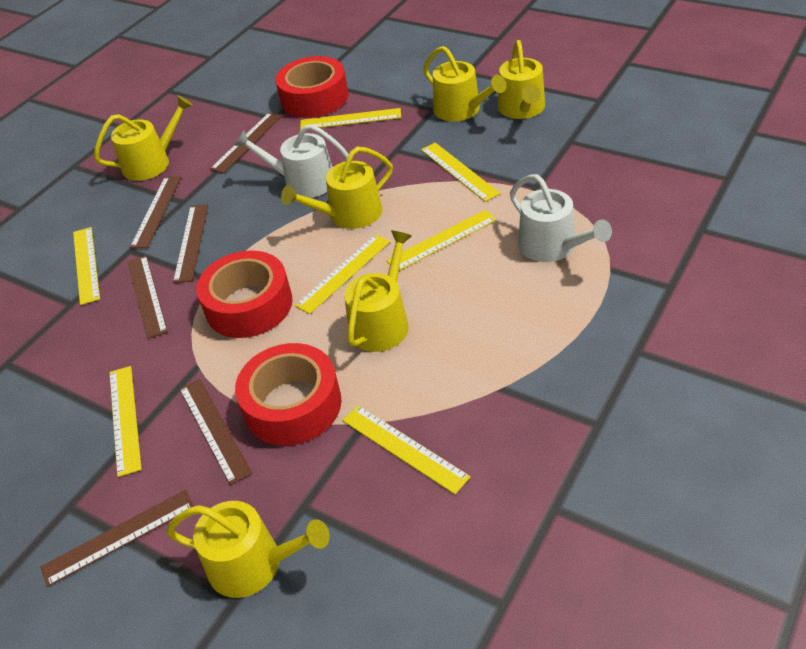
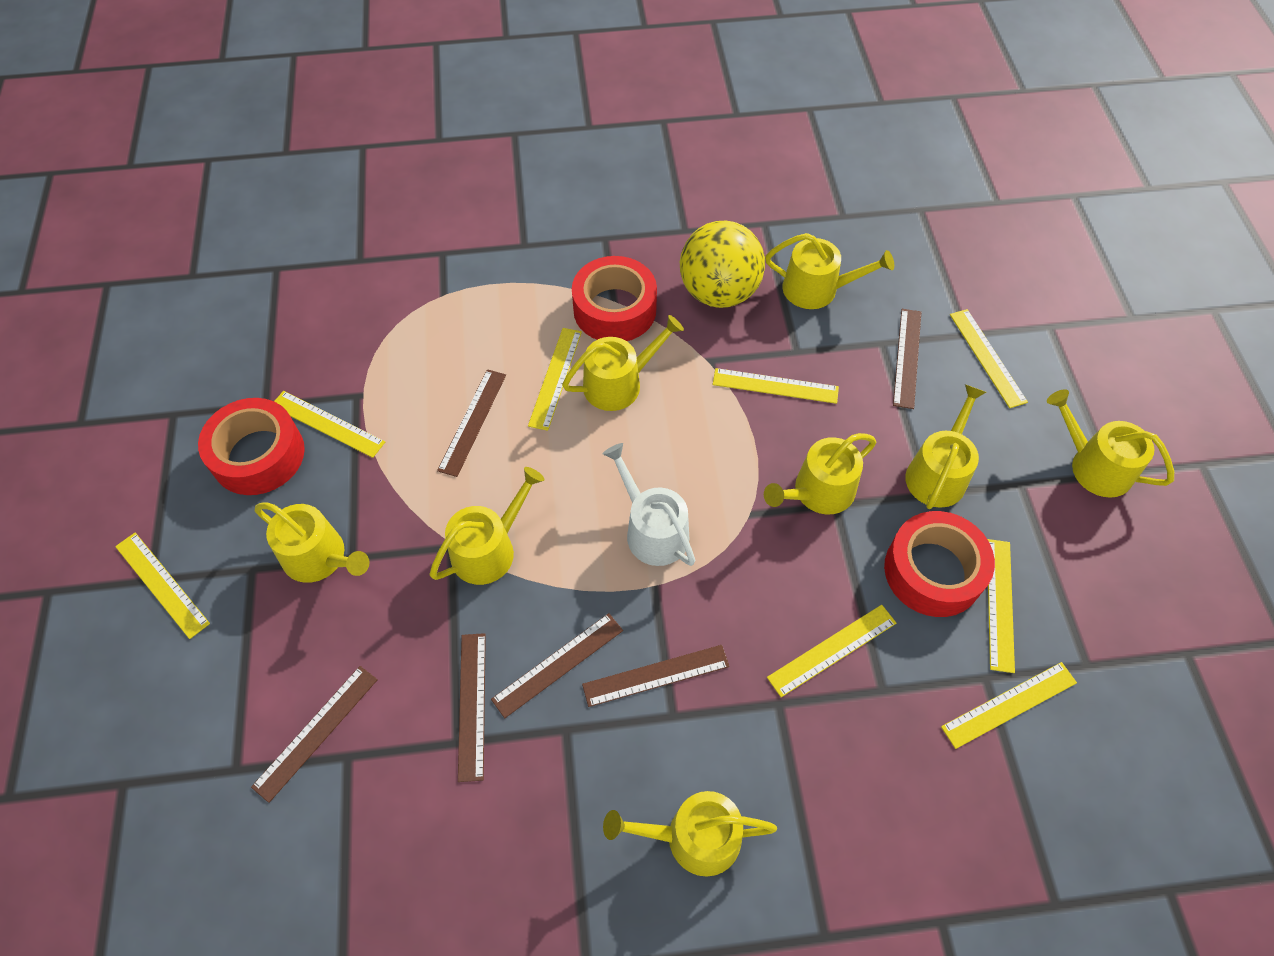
white watering can: 2 -> 1
yellow ball: 0 -> 1
yellow ruler: 7 -> 8
yellow watering can: 6 -> 8

